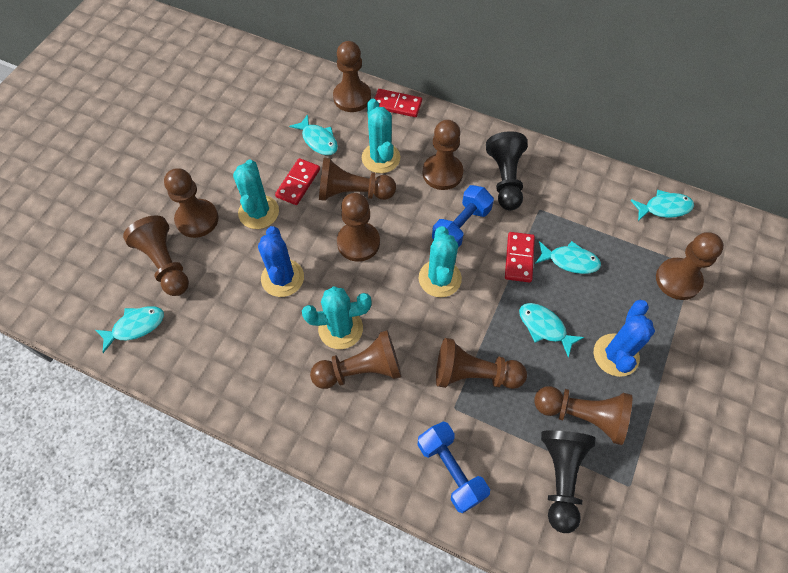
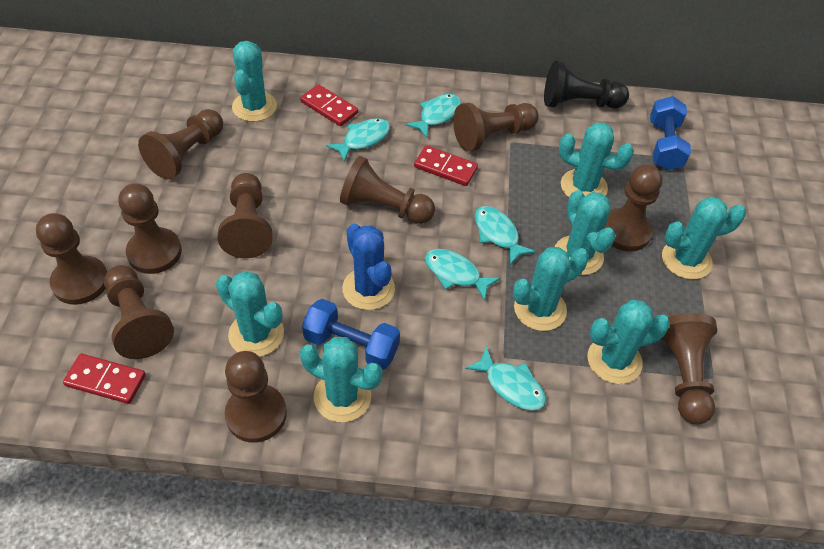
black pawn: 2 -> 1
blue cactus: 2 -> 1
turquoise cactus: 4 -> 8

